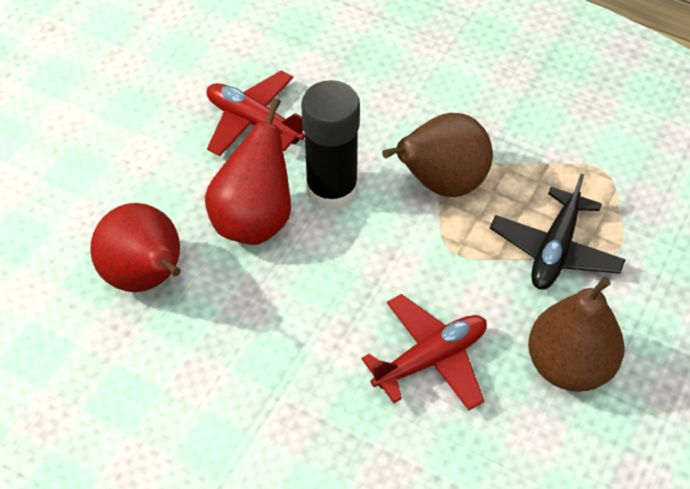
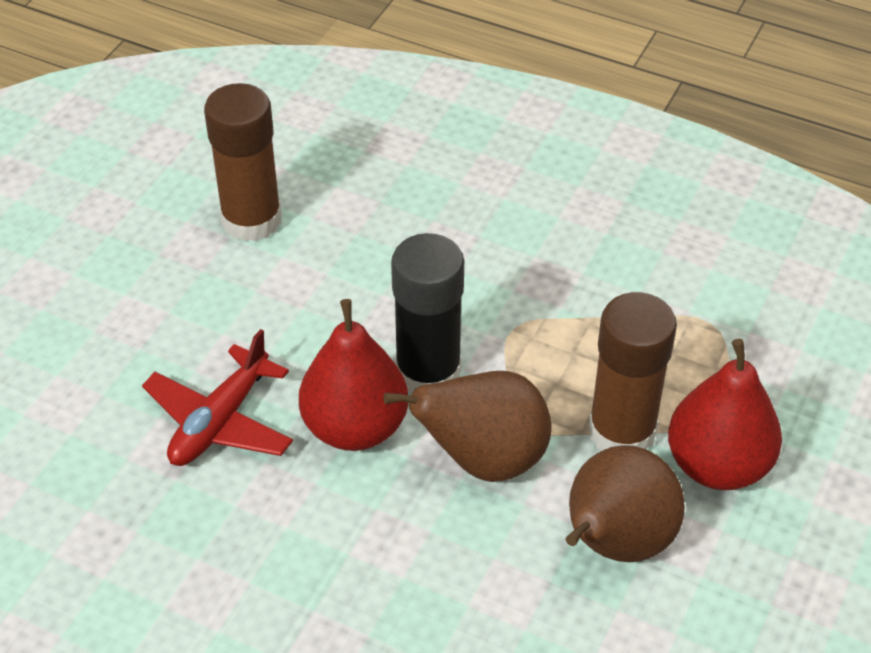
black plane: 1 -> 0
brown glue stick: 0 -> 2
red plane: 2 -> 1

